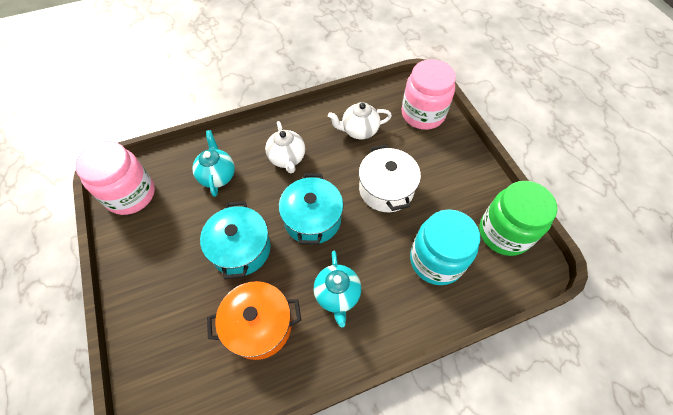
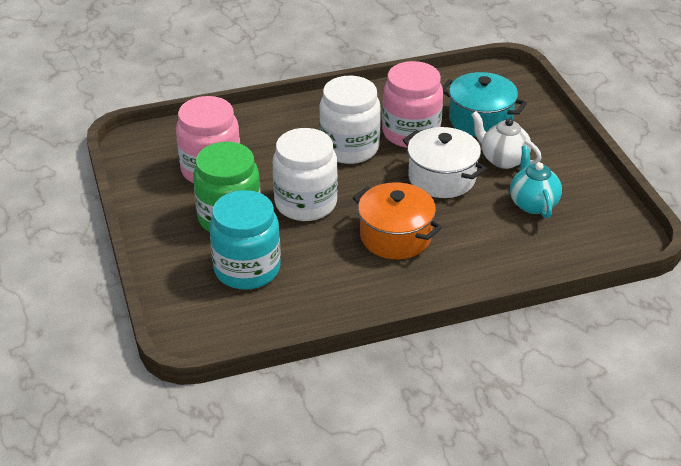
turquoise pot: 2 -> 1
turquoise teapot: 2 -> 1
white jar: 0 -> 2
white teapot: 2 -> 1

